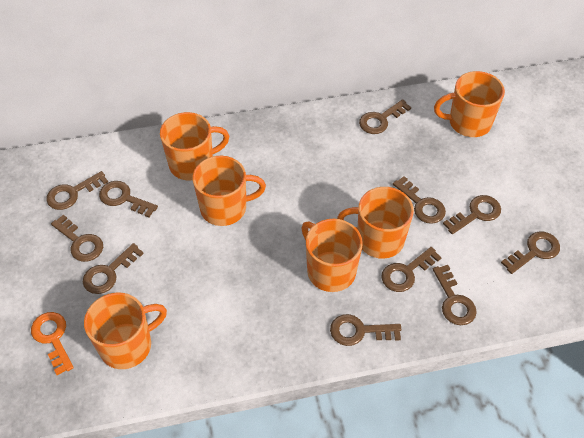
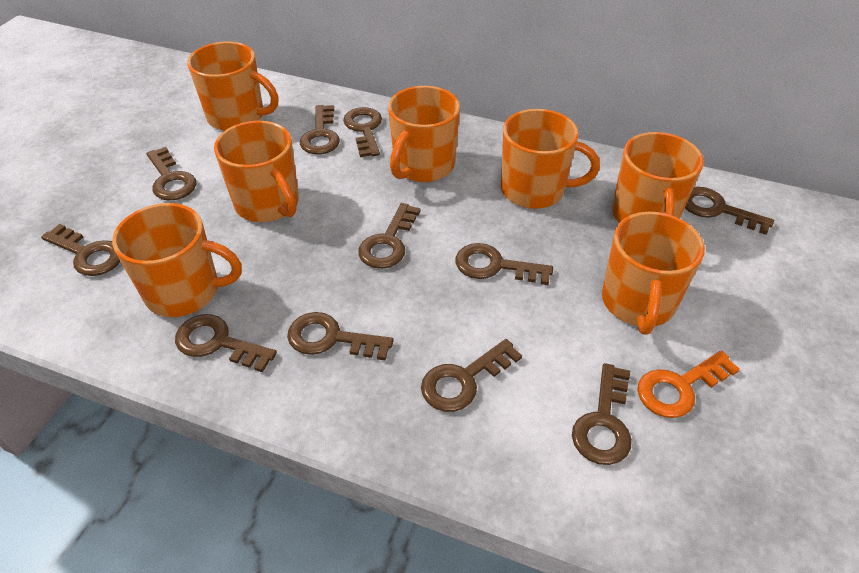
orange mug: 6 -> 7

